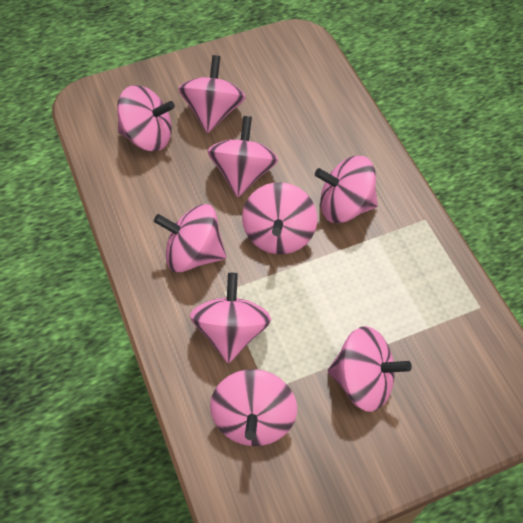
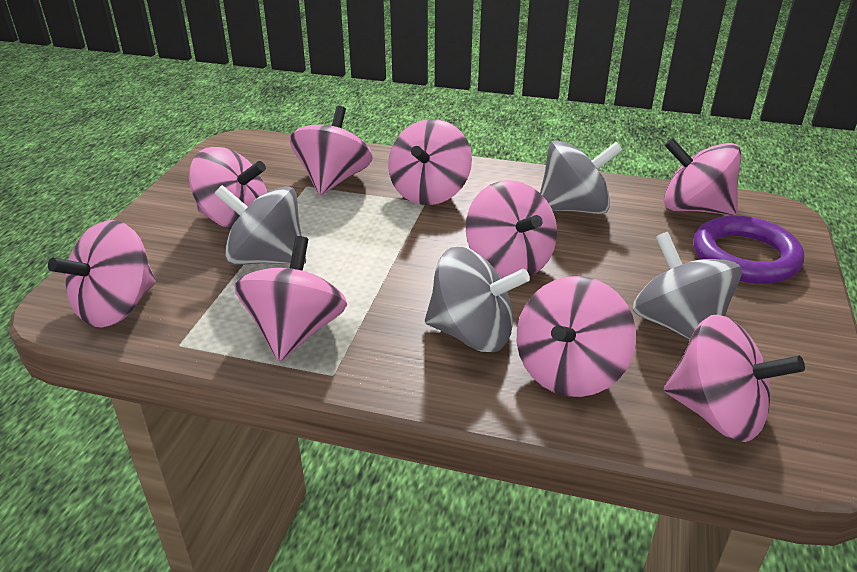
grey spinning top: 0 -> 4
purple ring: 0 -> 1

